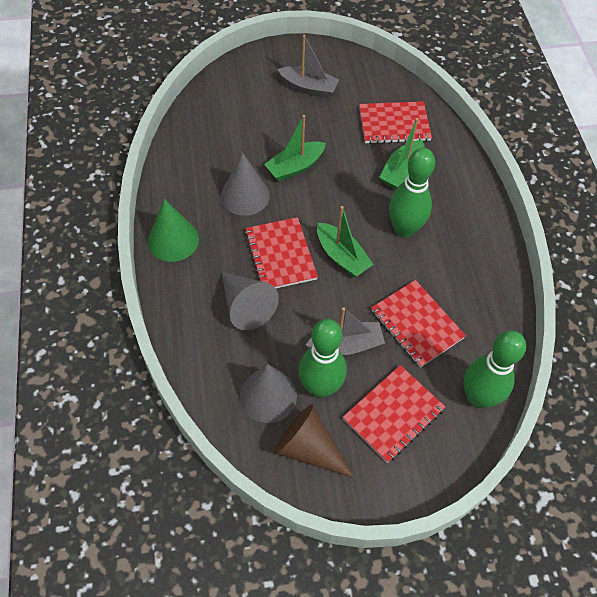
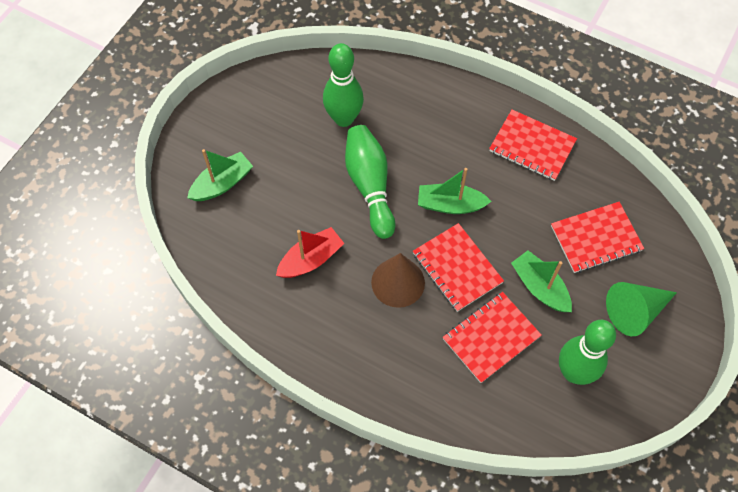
grey boat: 2 -> 0
grey cone: 3 -> 0
red boat: 0 -> 1

